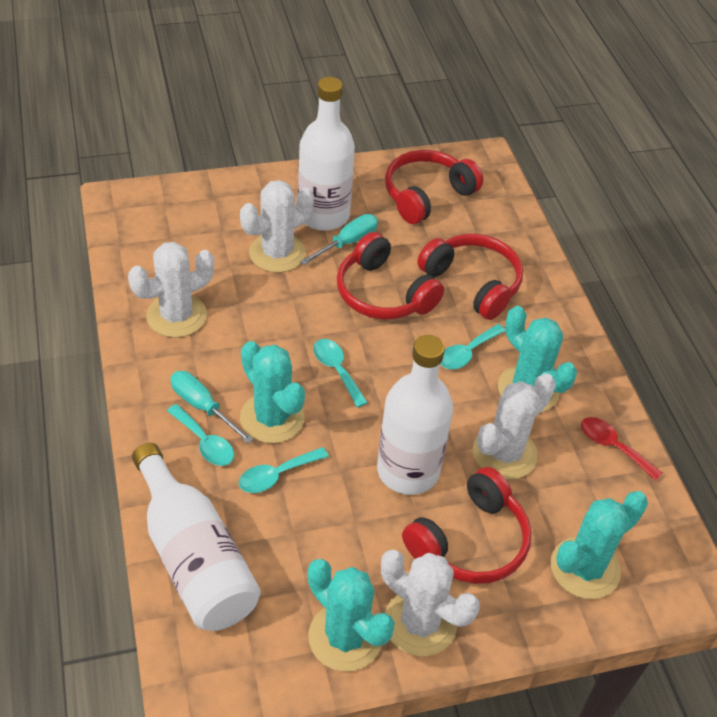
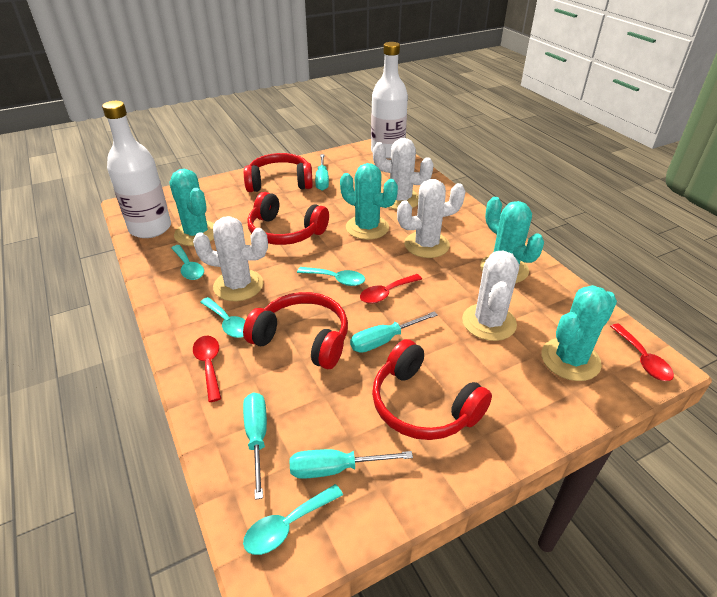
red spoon: 1 -> 3
turquoise screwdriver: 2 -> 4
white bottle: 3 -> 2

